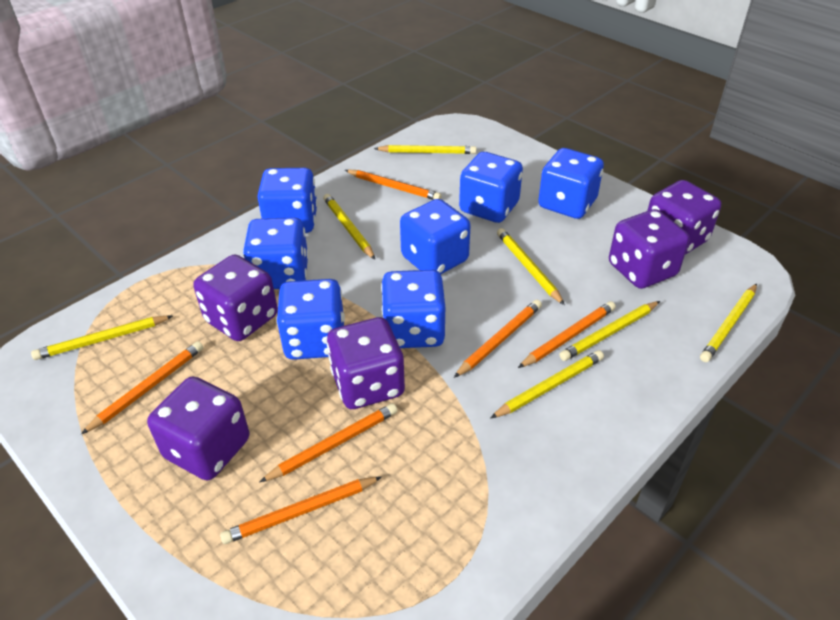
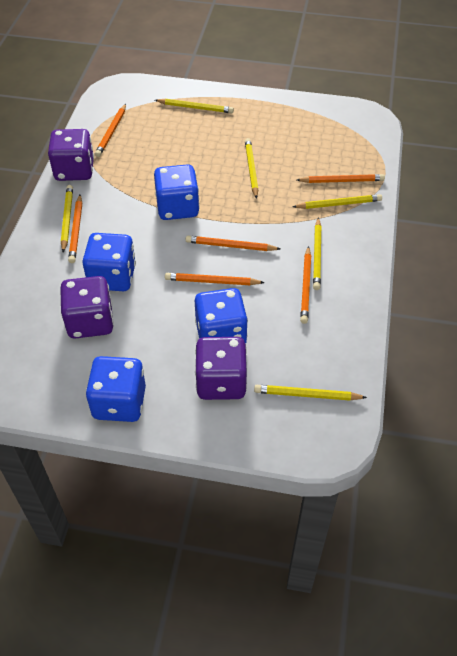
blue dice: 7 -> 4
purple dice: 5 -> 3
yellow pencil: 7 -> 6

